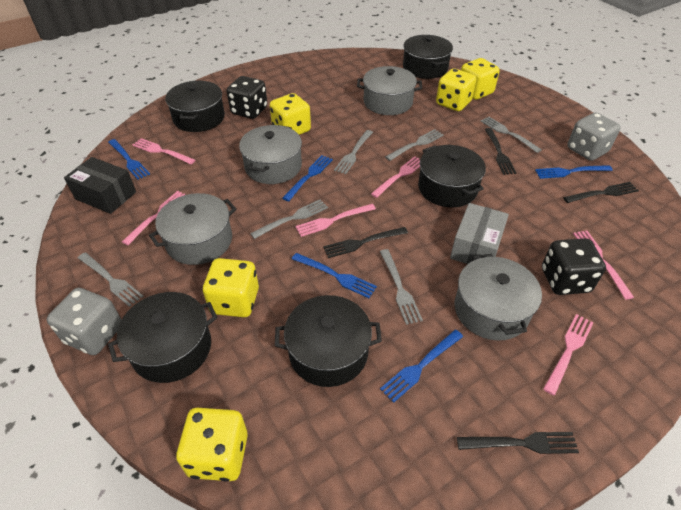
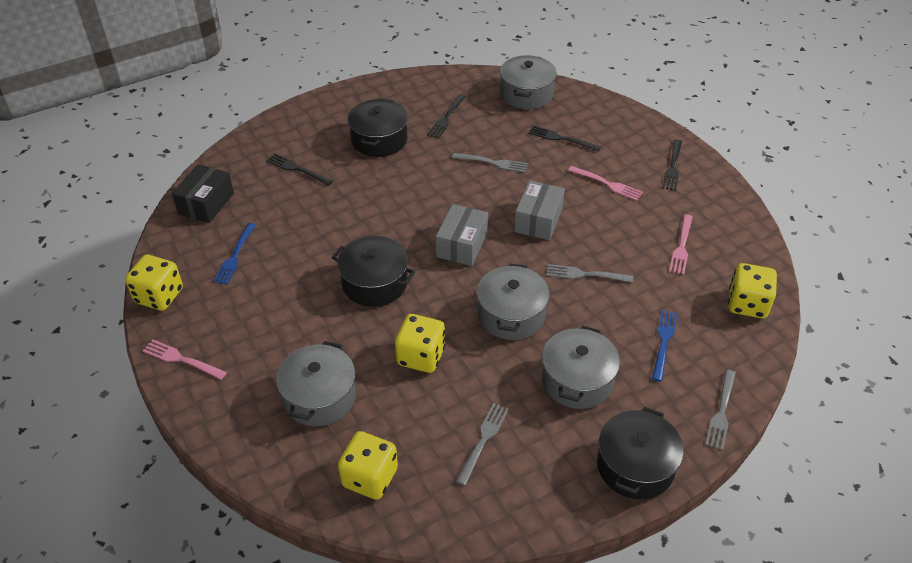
black dice: 2 -> 0
black pot: 5 -> 3
blue fork: 5 -> 2
grey box: 1 -> 2
grey dice: 2 -> 0
grey fork: 6 -> 4
pink fork: 6 -> 3
yellow dice: 5 -> 4

